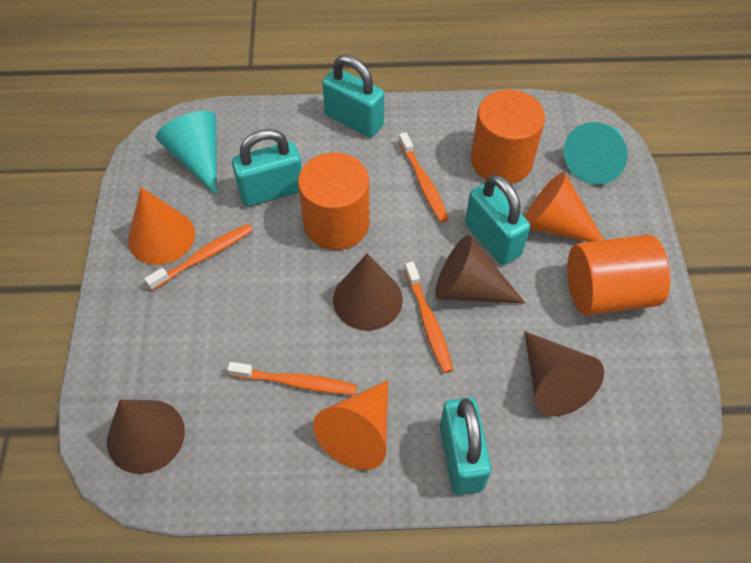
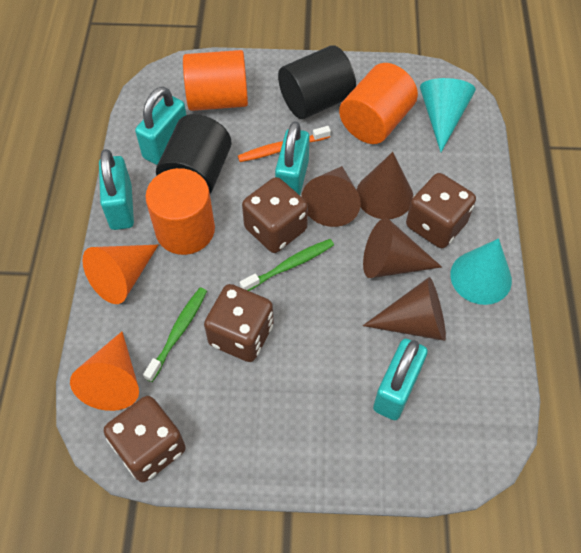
black cylinder: 0 -> 2
brown dice: 0 -> 4
green toothbrush: 0 -> 2
orange cone: 3 -> 2
orange toothbrush: 4 -> 1

